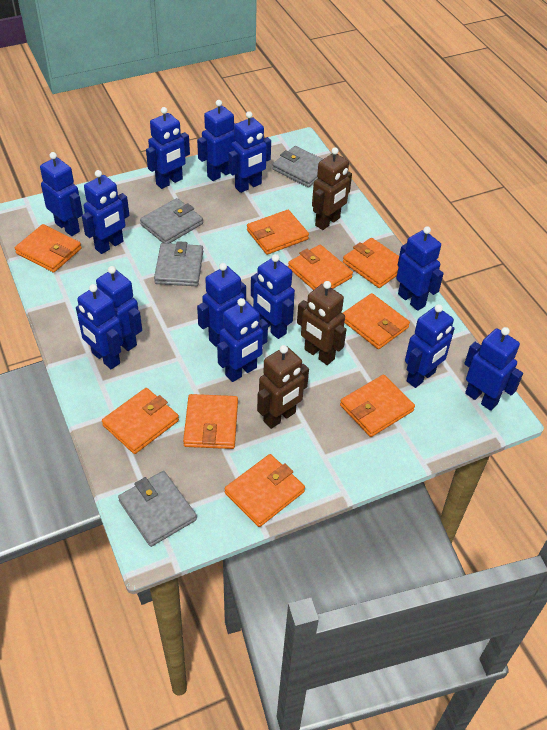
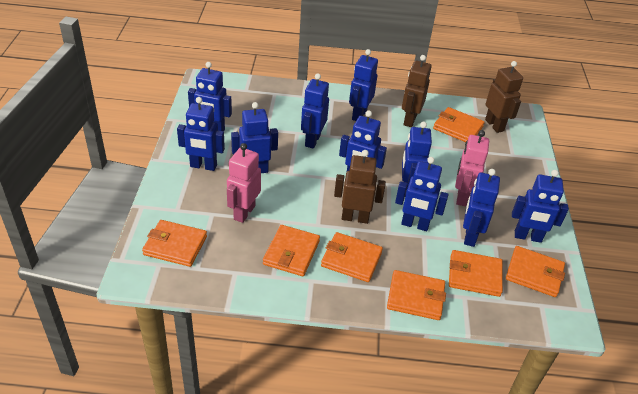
blue robot: 13 -> 10
grey wallet: 4 -> 0
orange wallet: 9 -> 7
pink robot: 0 -> 2

